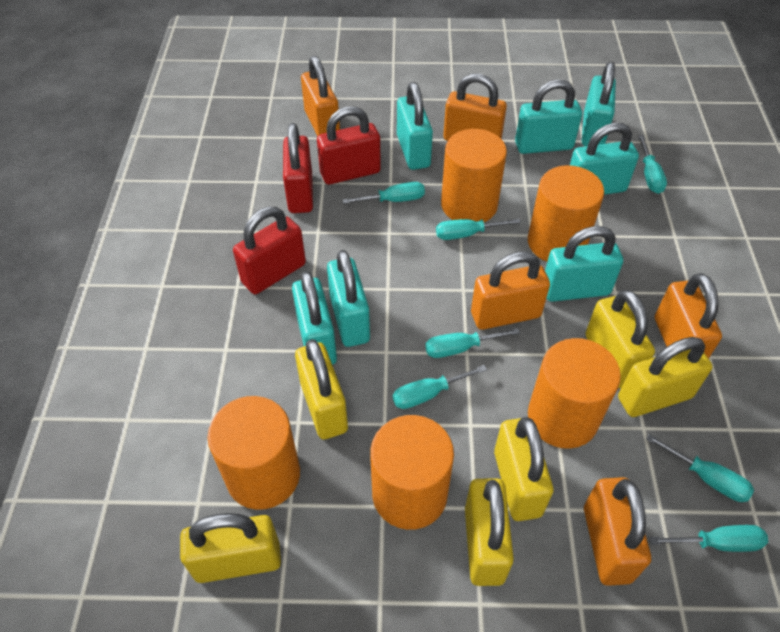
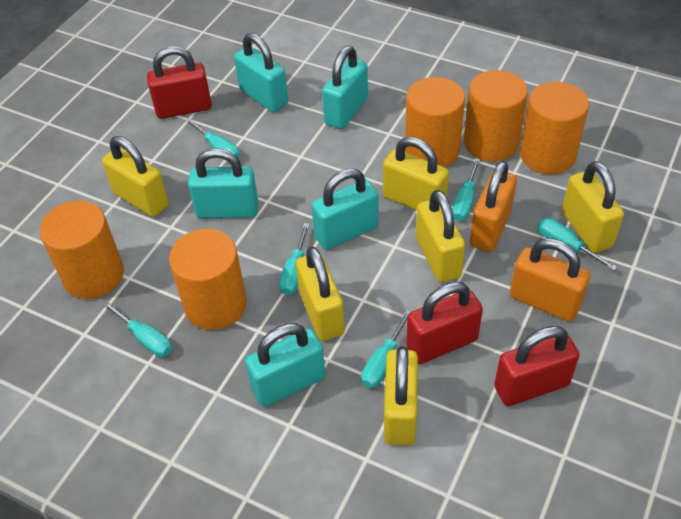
orange padlock: 5 -> 2
turquoise padlock: 7 -> 5
turquoise screwdriver: 7 -> 6

